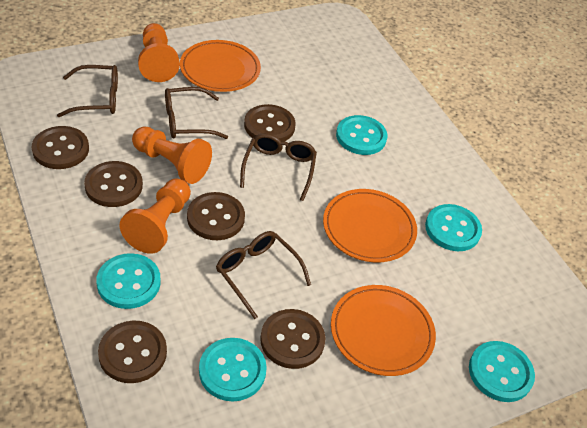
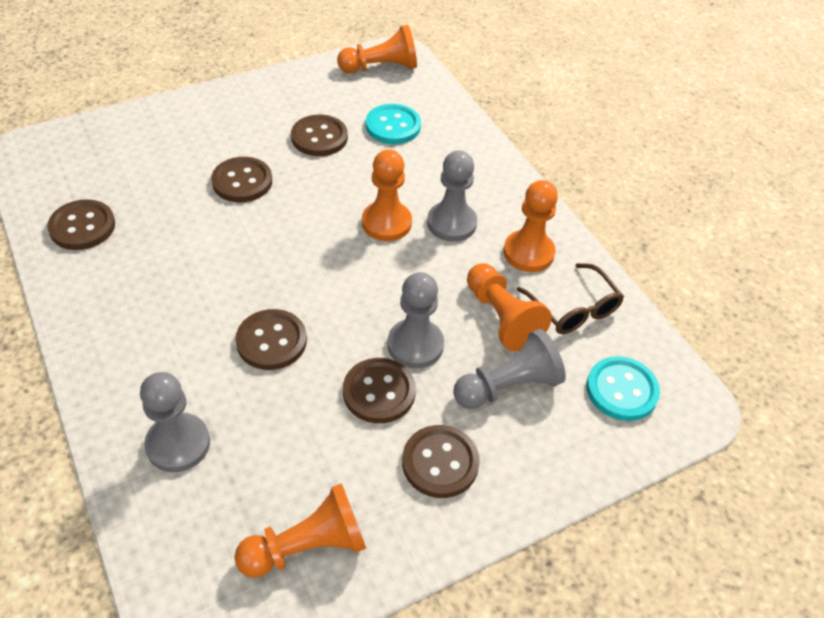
brown glasses: 4 -> 1
grey pawn: 0 -> 4
orange pawn: 3 -> 5
orange plate: 3 -> 0
turquoise button: 5 -> 2

